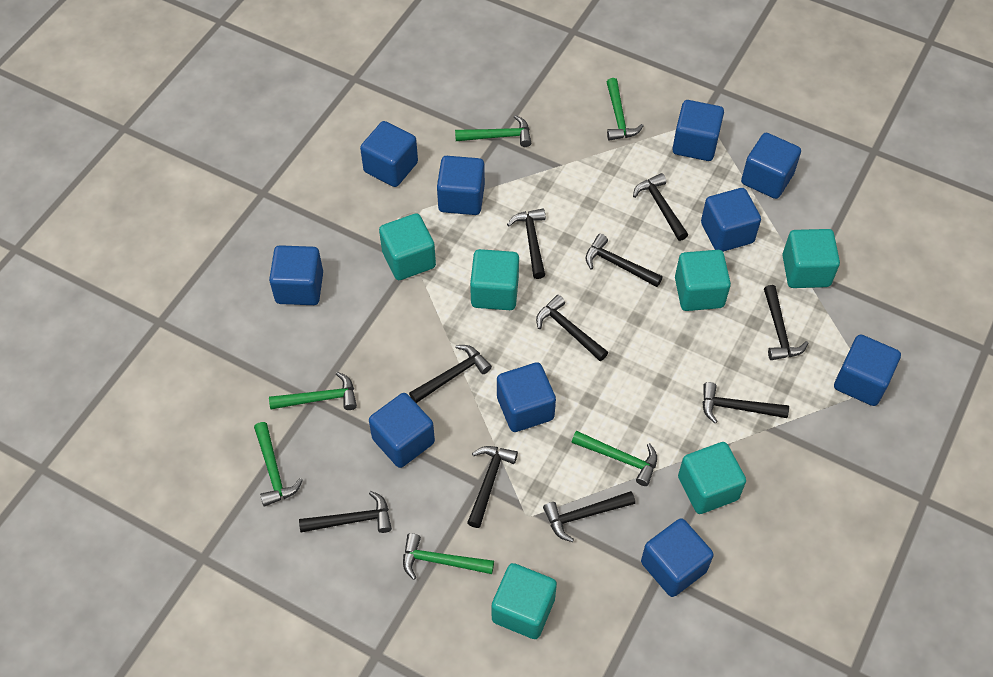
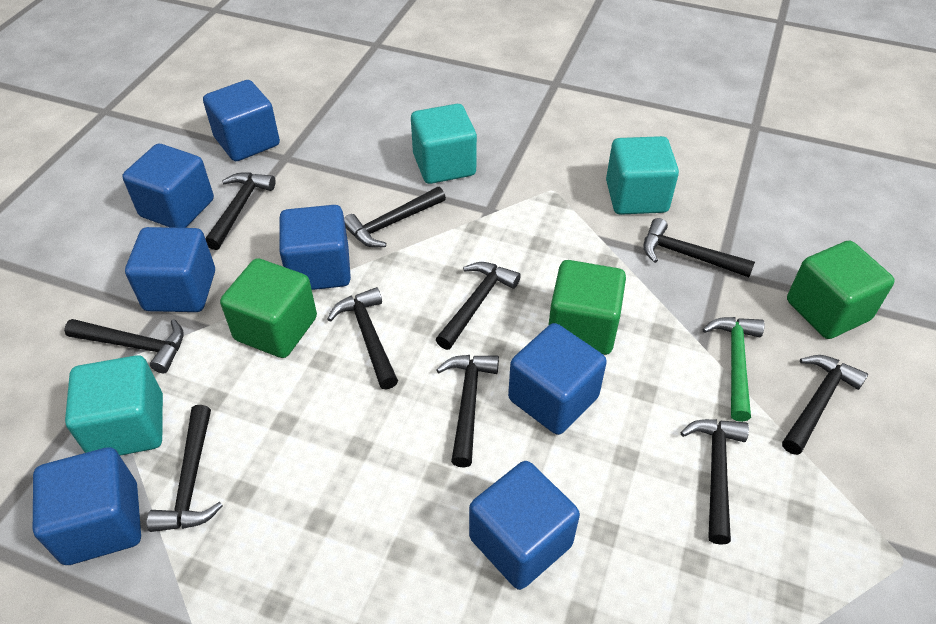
blue cube: 10 -> 7
green cube: 0 -> 3
green hammer: 6 -> 1
turquoise cube: 6 -> 3

